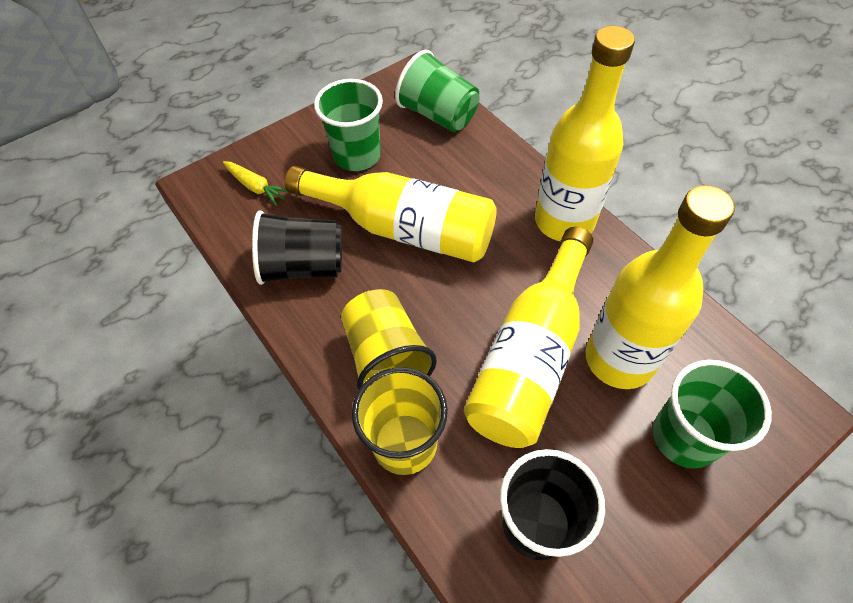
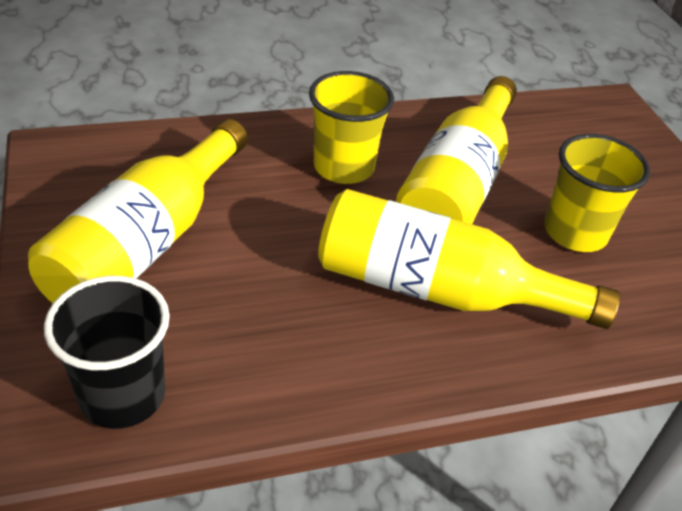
black cup: 2 -> 1
green cup: 3 -> 0
yellow bottle: 4 -> 3
yellow carrot: 1 -> 0

